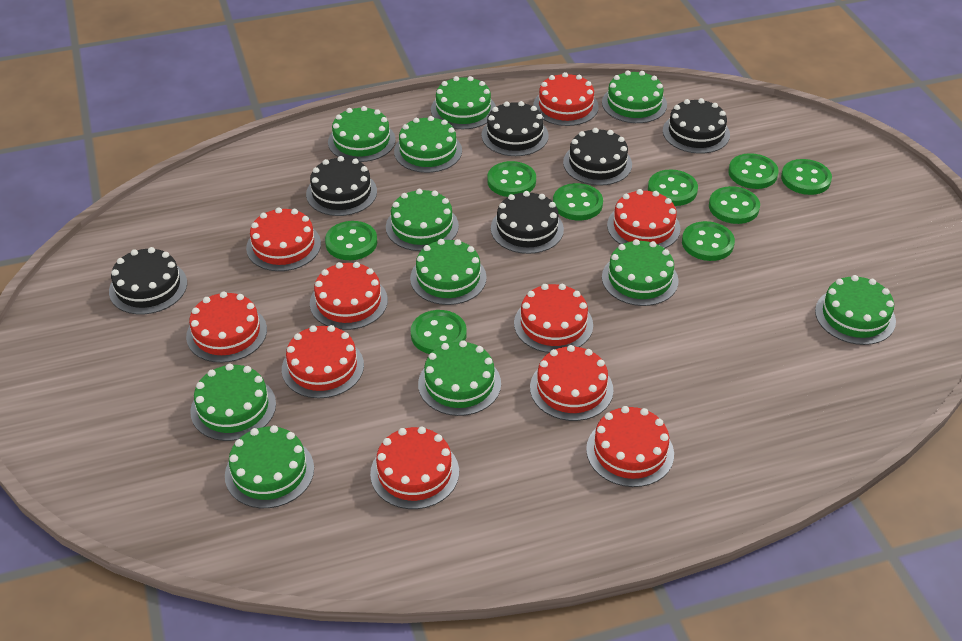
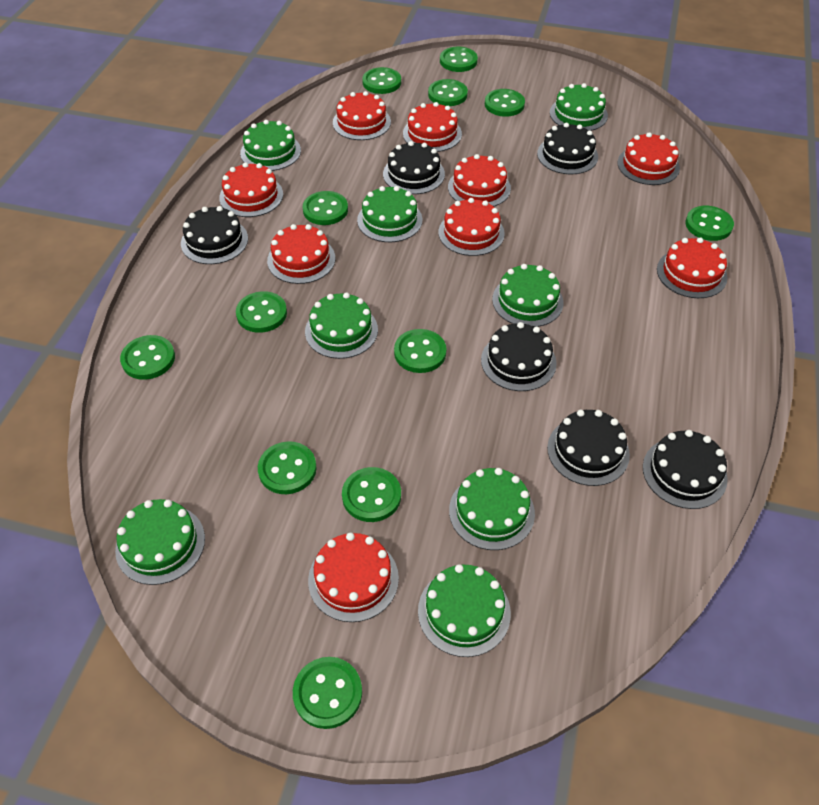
green button: 9 -> 12
green cake: 11 -> 8
red cake: 10 -> 9

